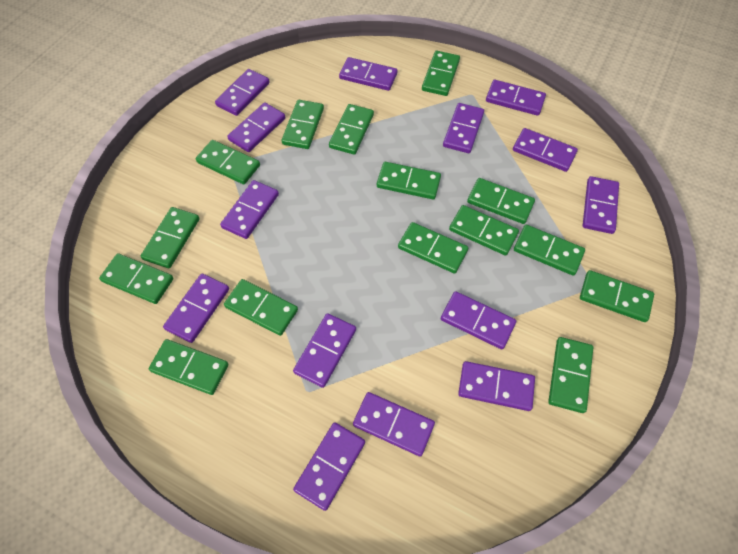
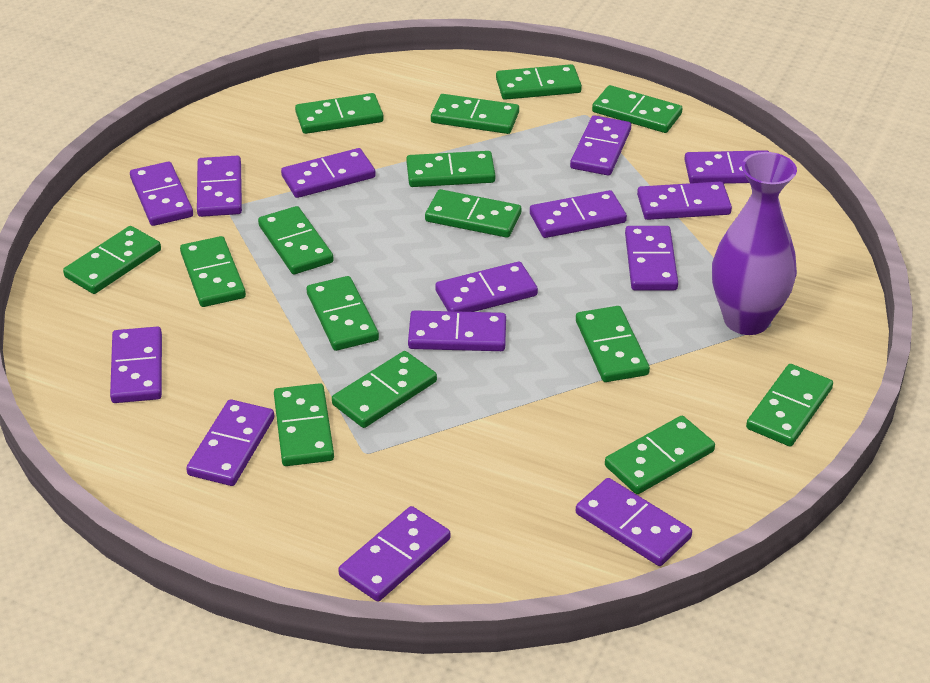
purple vase: 0 -> 1

